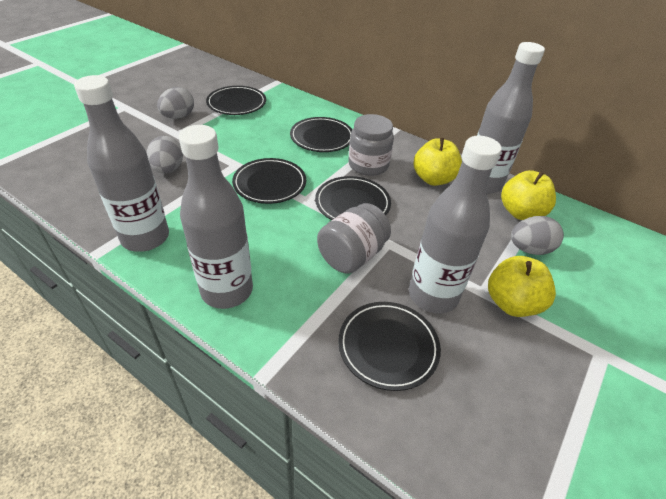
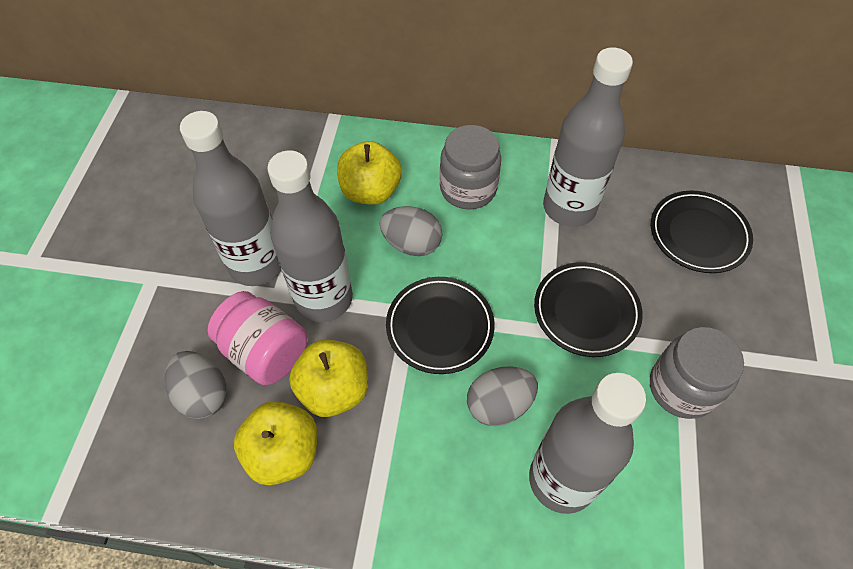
black plate: 5 -> 3
pink jar: 0 -> 1

